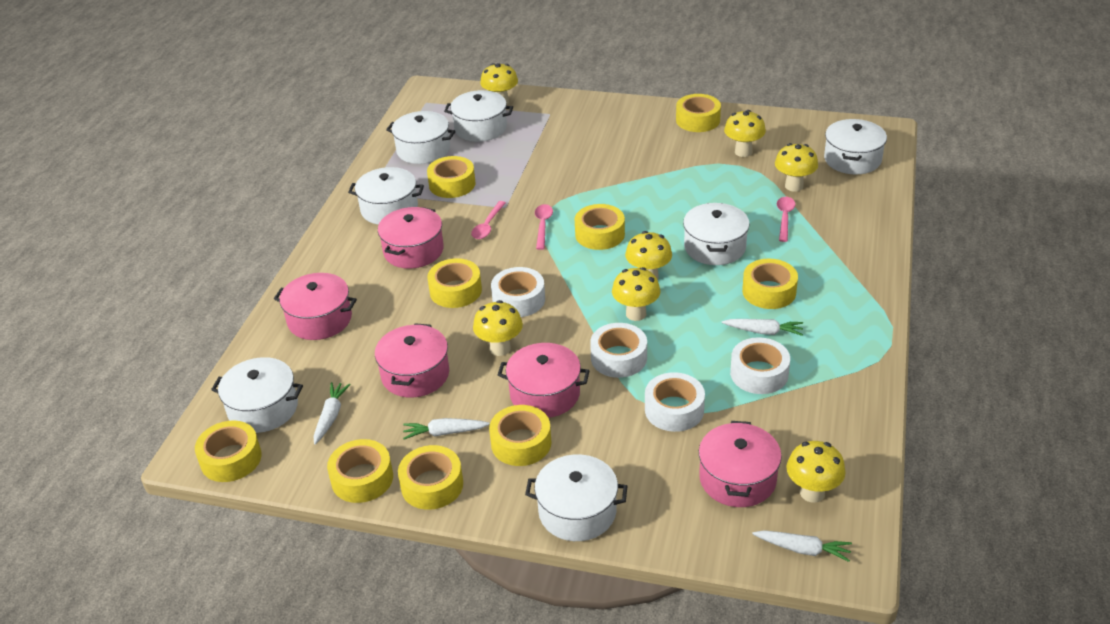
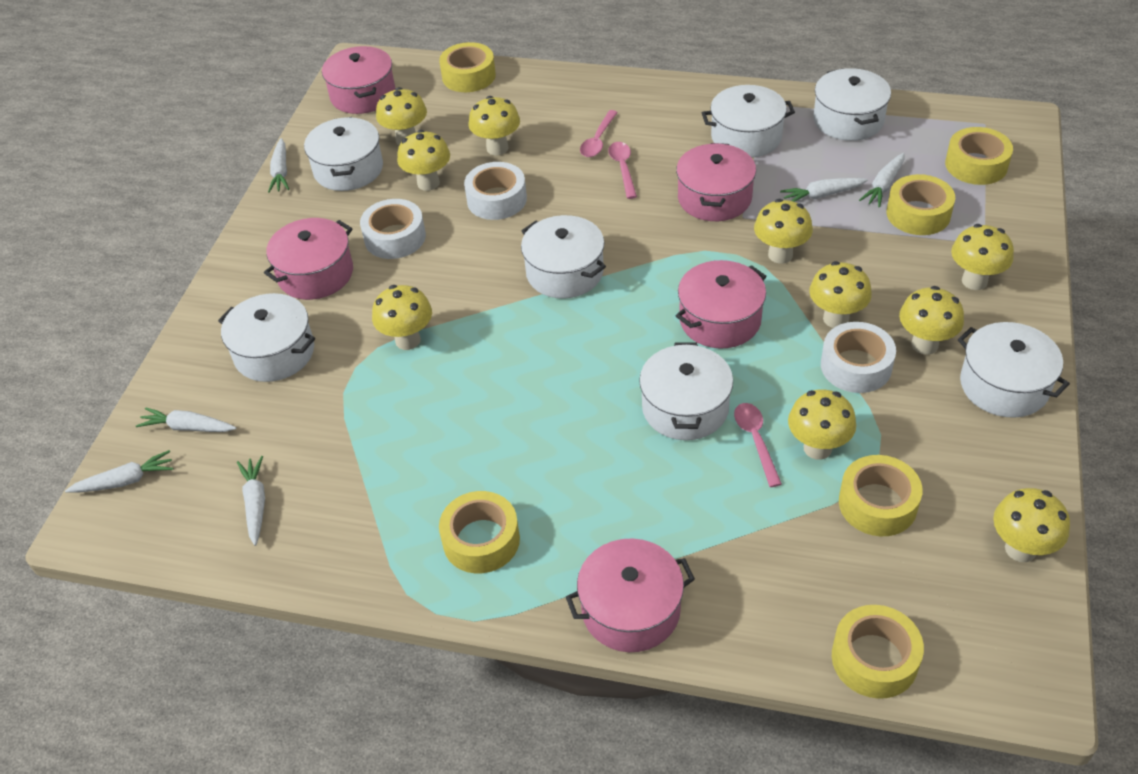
white carrot: 4 -> 6
white tape: 4 -> 3
yellow mushroom: 7 -> 10
yellow tape: 9 -> 6

